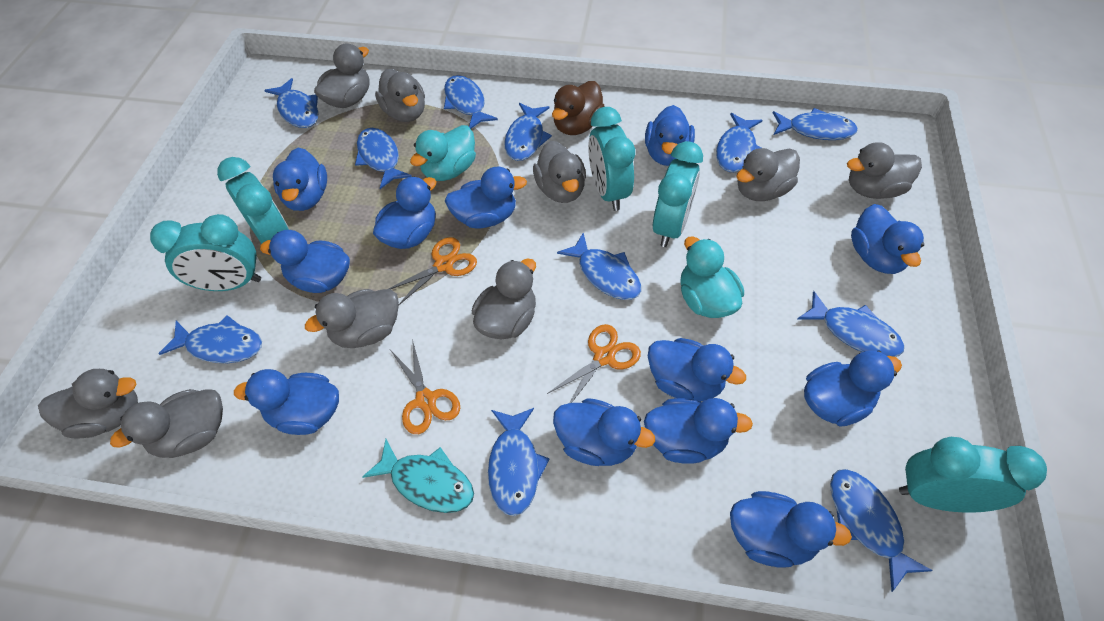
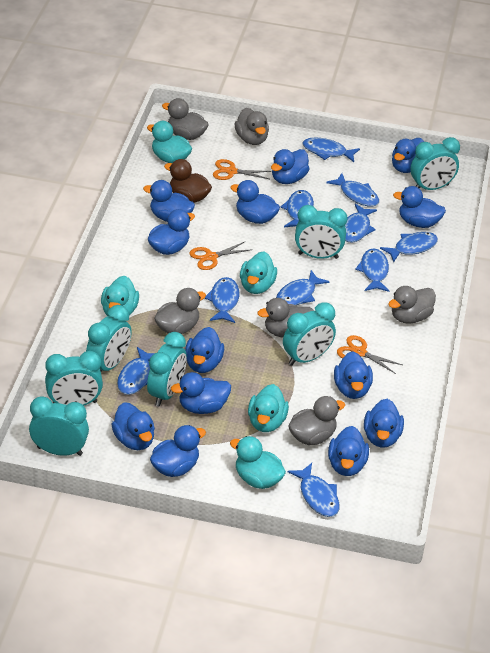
blue duck: 12 -> 13
blue fish: 11 -> 10
grey duck: 9 -> 6
turquoise clock: 5 -> 7
turquoise duck: 2 -> 5
turquoise fish: 1 -> 0

